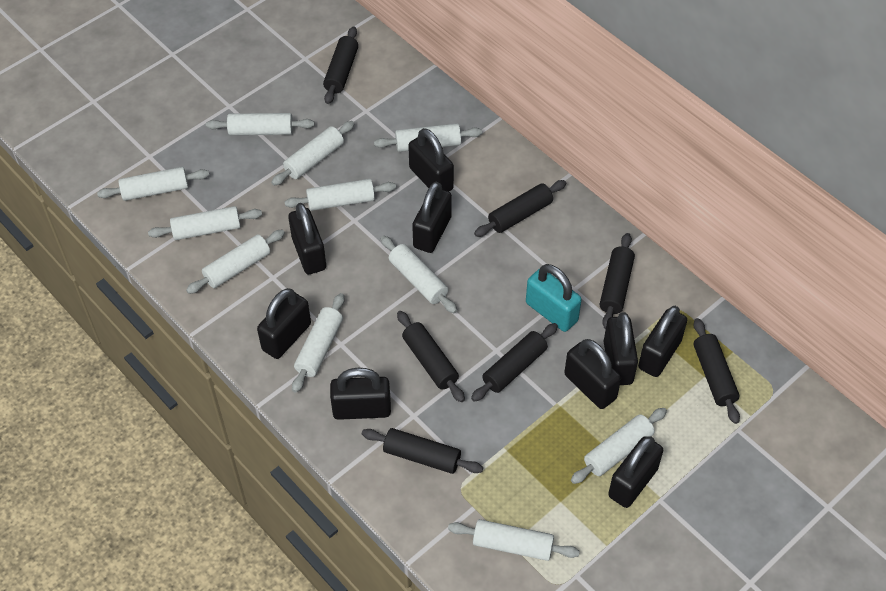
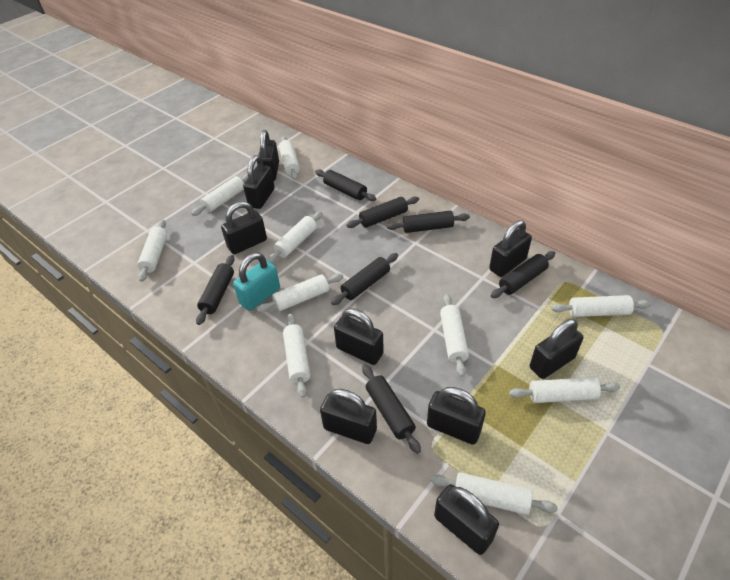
white rolling pin: 11 -> 10

